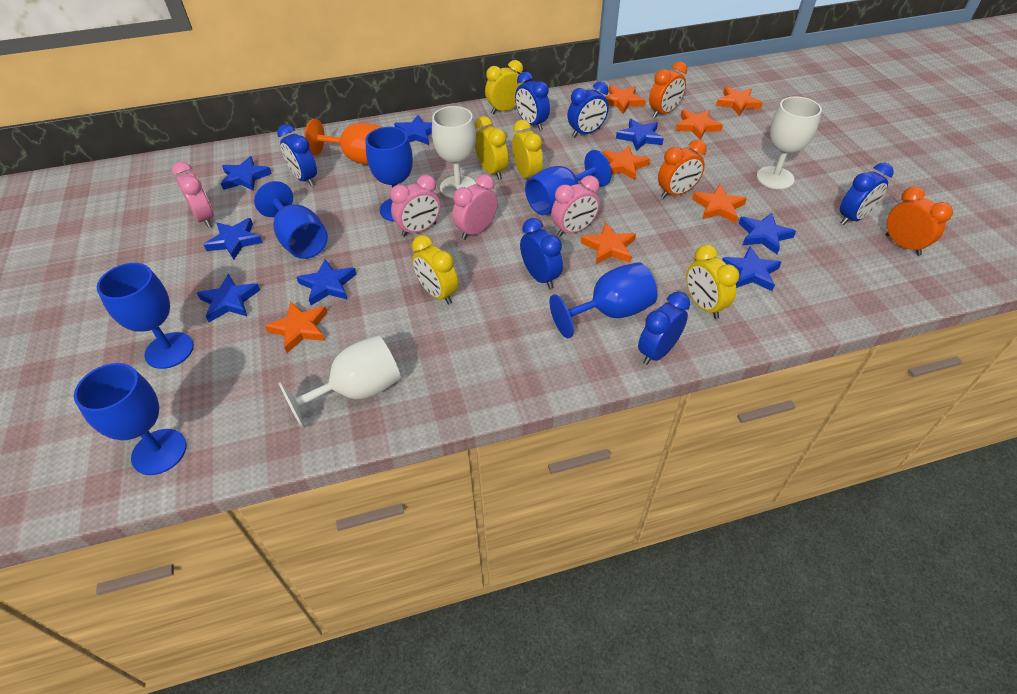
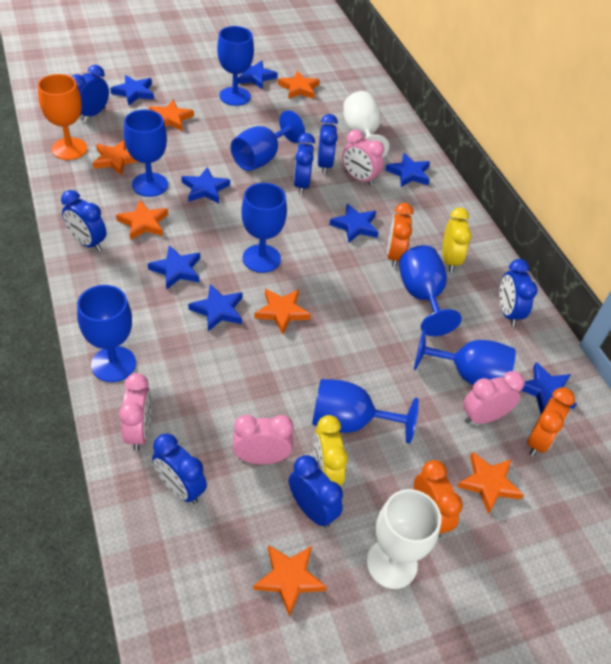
blue clock: 6 -> 7
blue goblet: 6 -> 8
white goblet: 3 -> 2
yellow clock: 5 -> 2

